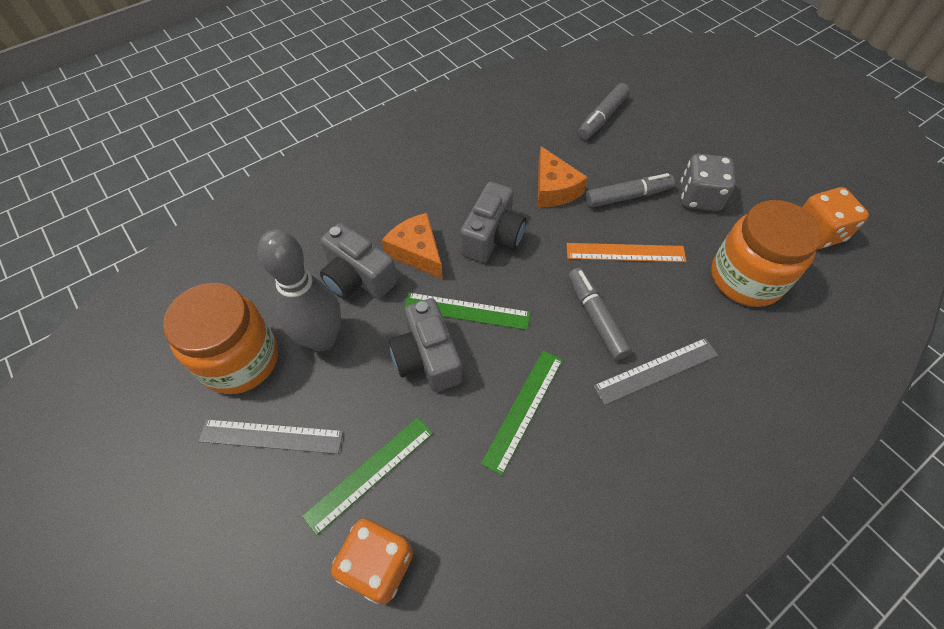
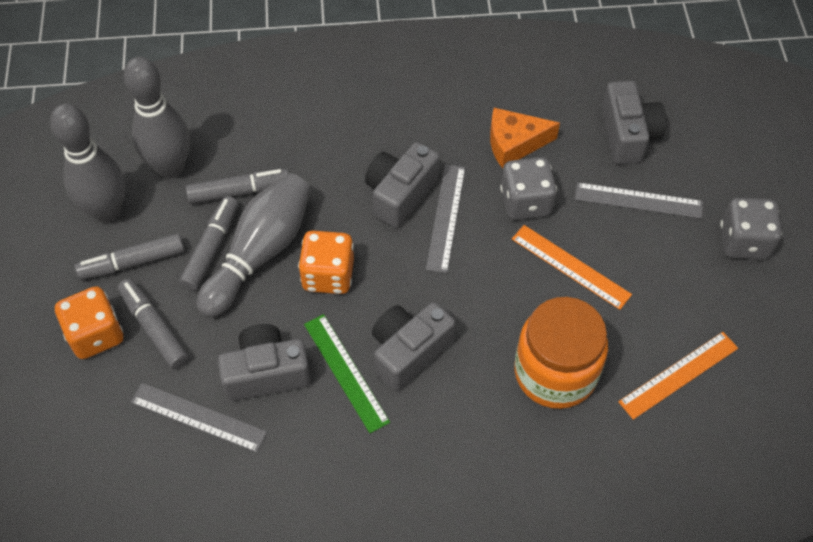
green ruler: 3 -> 1
grey bowling pin: 1 -> 3
grey camera: 3 -> 4
grey dice: 1 -> 2
grey marker: 3 -> 4
grey ruler: 2 -> 3
orange cheese: 2 -> 1
orange jar: 2 -> 1
orange ruler: 1 -> 2

